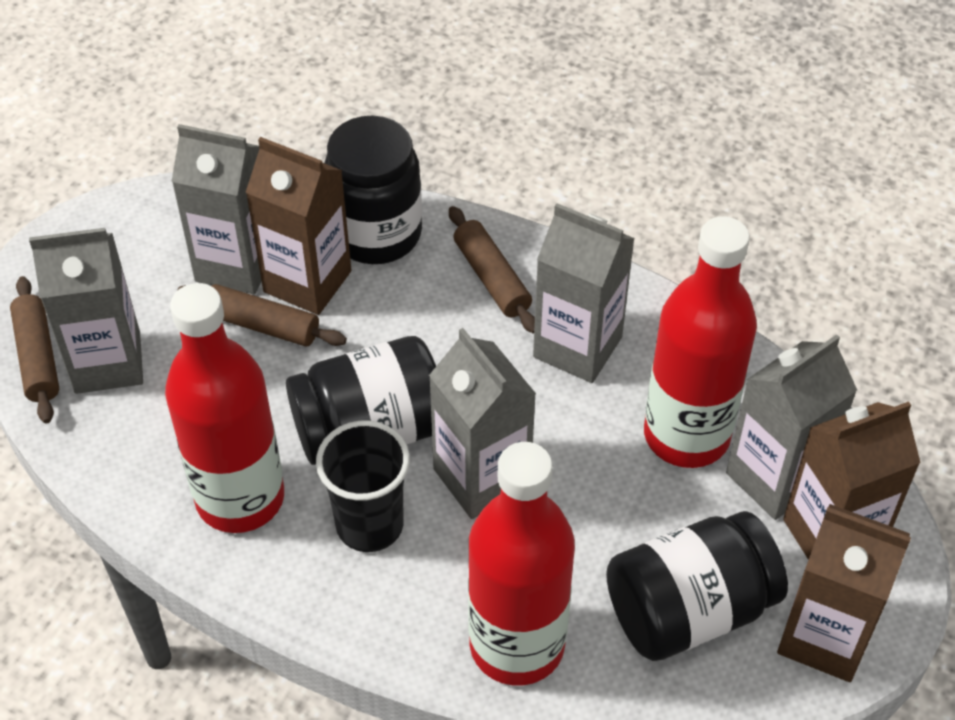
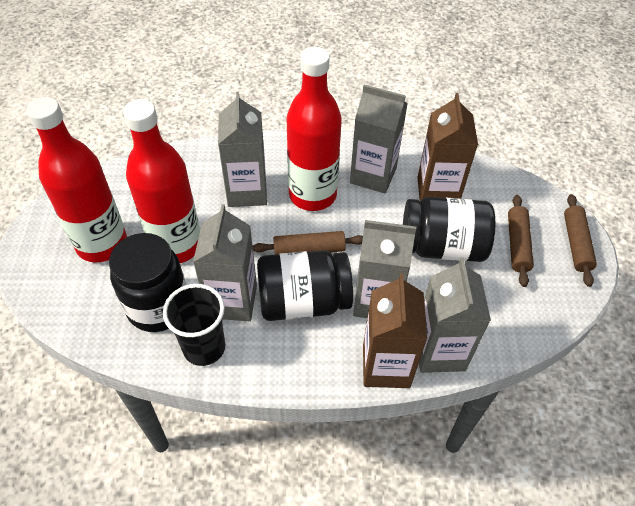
brown carton: 3 -> 2

